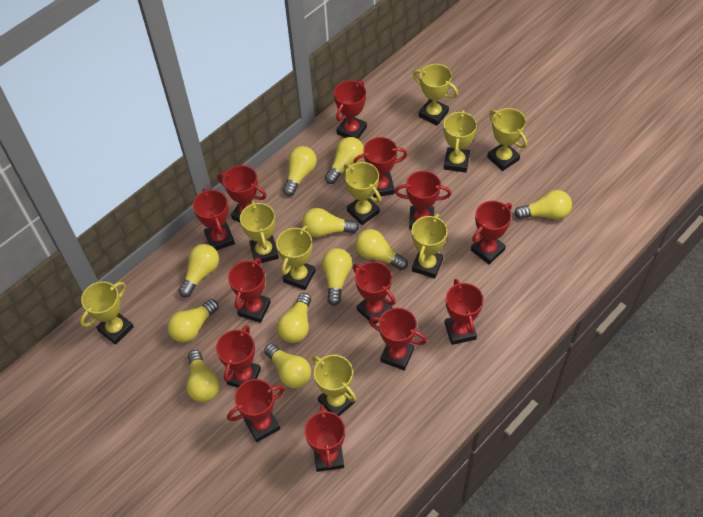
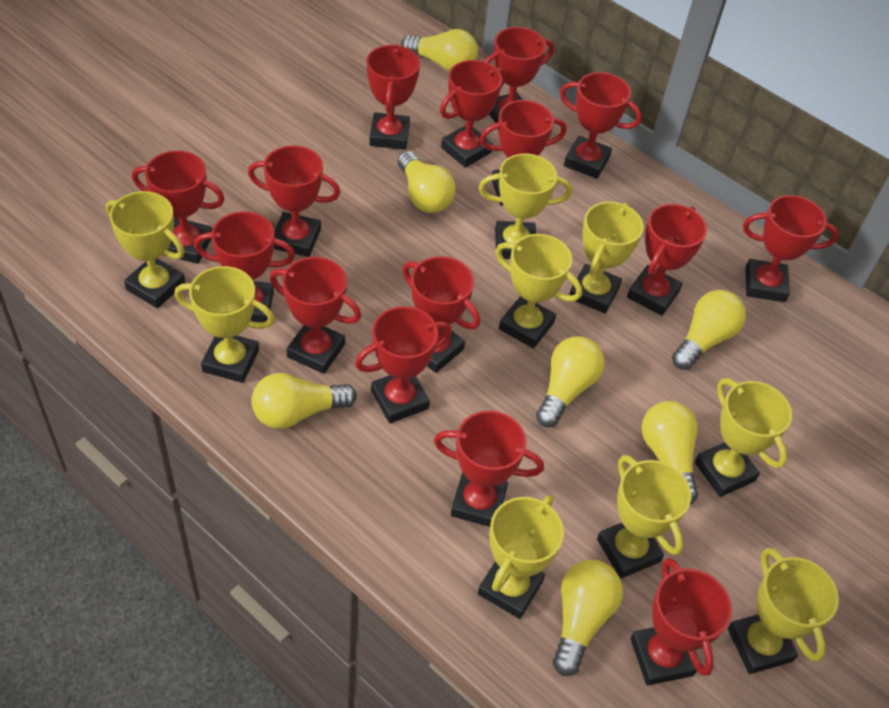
red trophy: 13 -> 15
yellow light bulb: 11 -> 7

